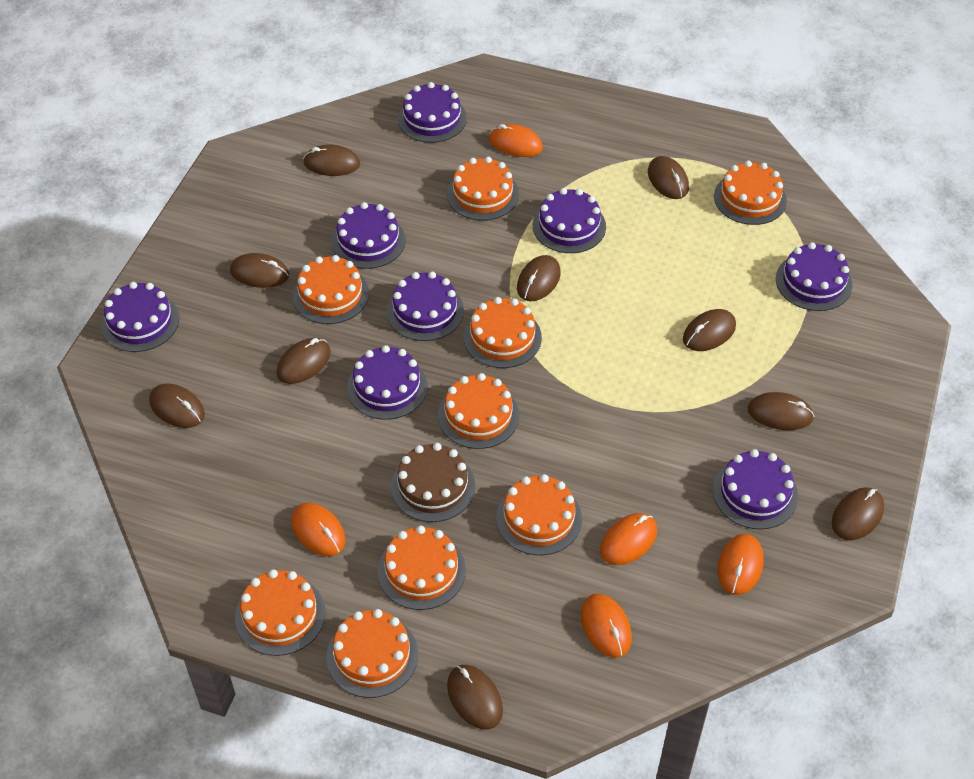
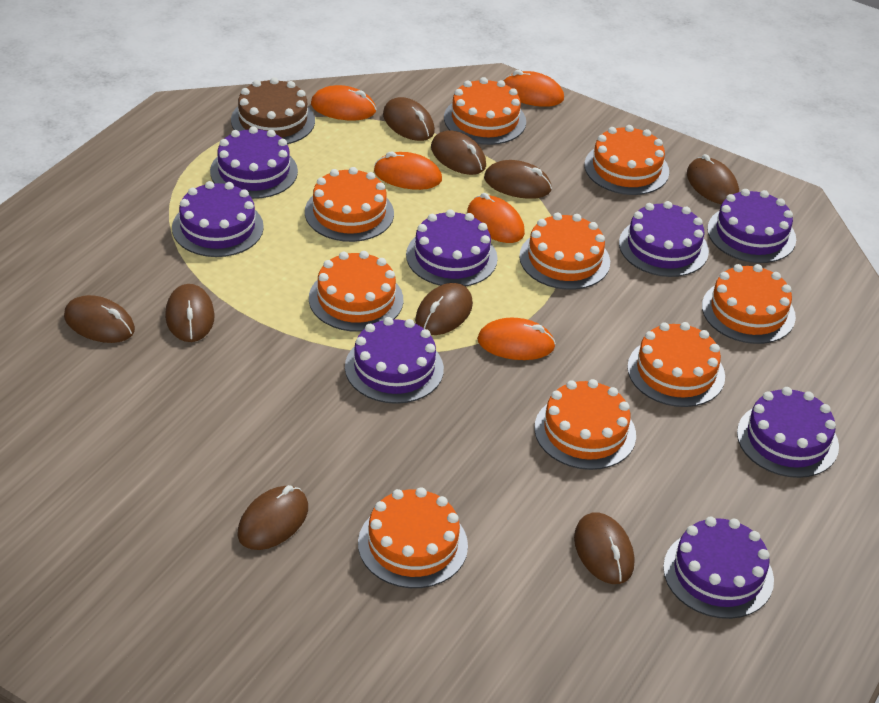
brown mouse: 10 -> 9

